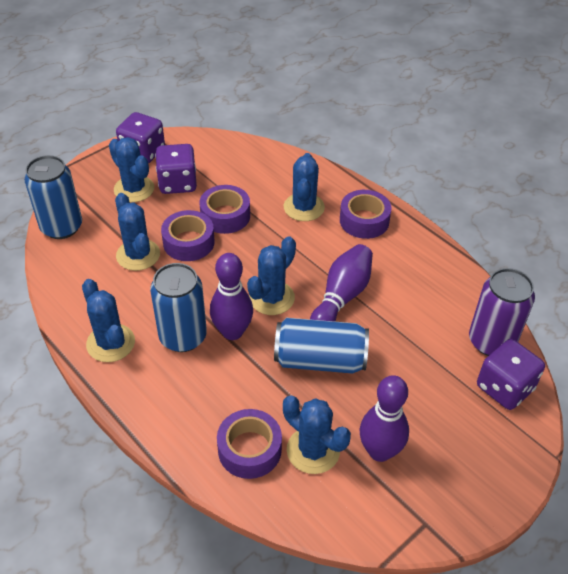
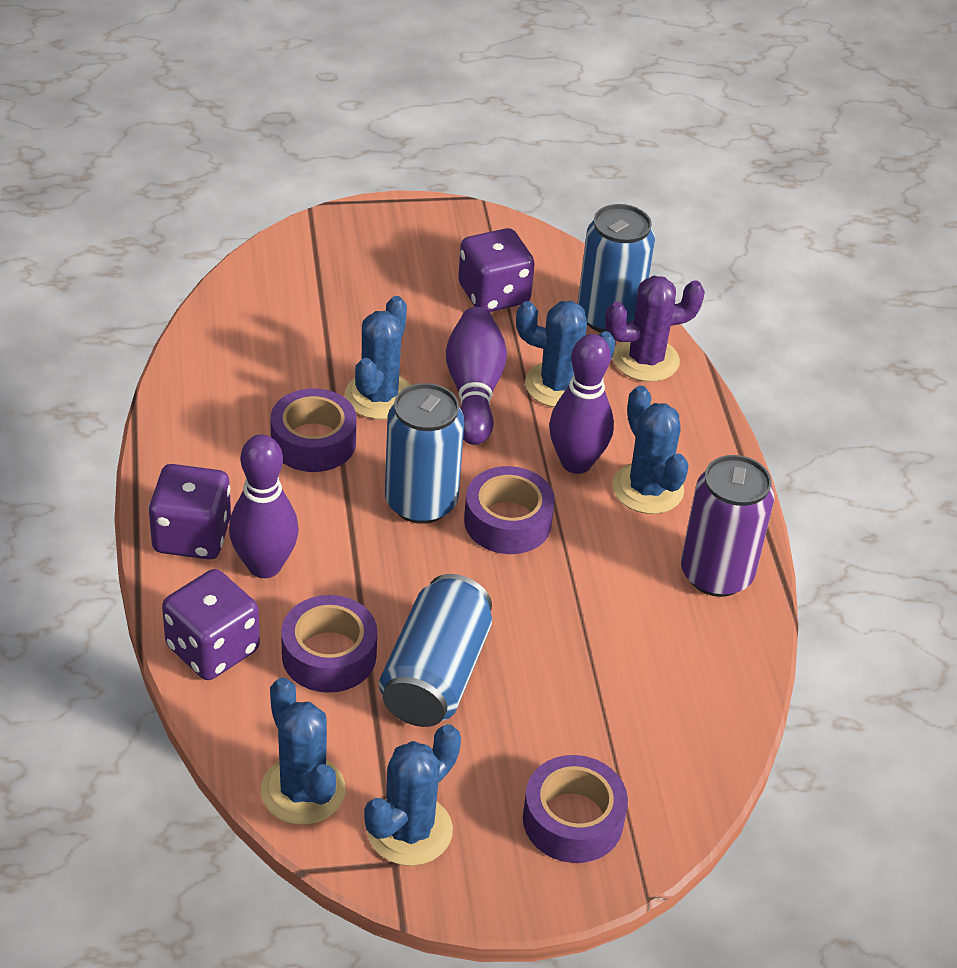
blue cactus: 6 -> 5
purple cactus: 0 -> 1

